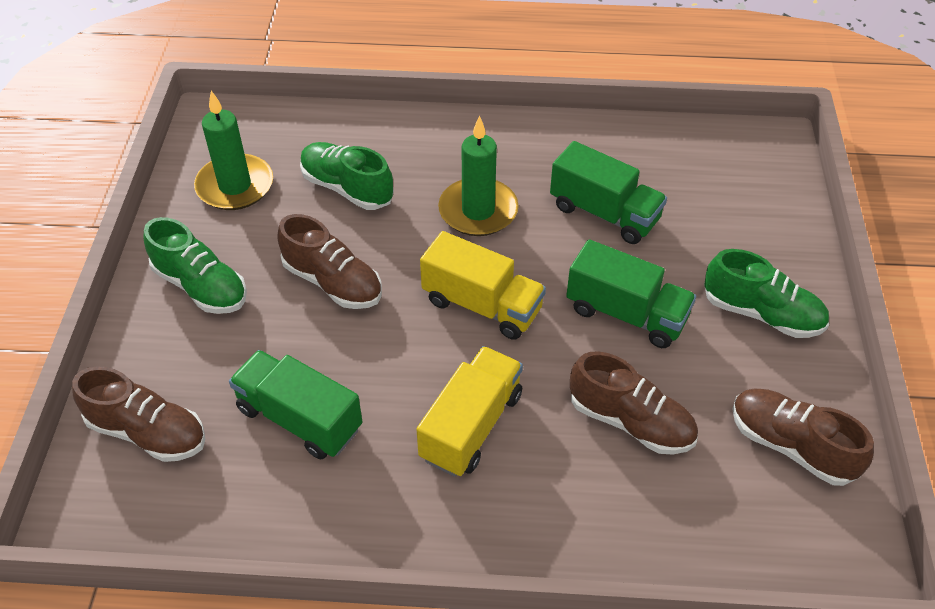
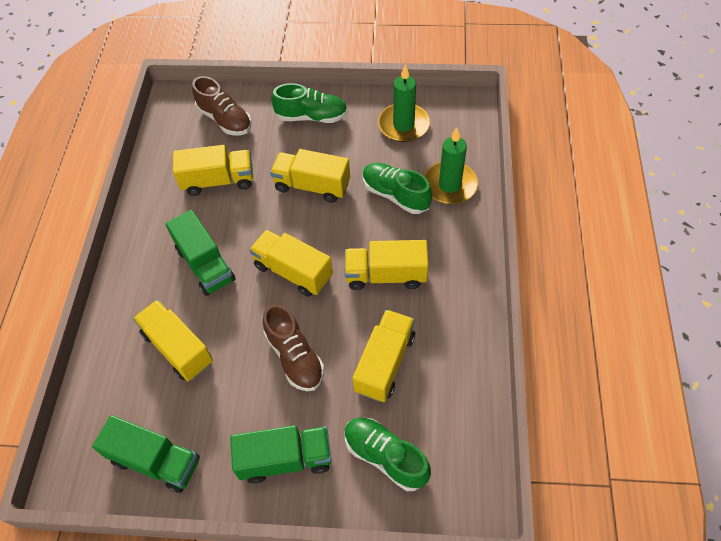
brown shoe: 4 -> 2
yellow truck: 2 -> 6

